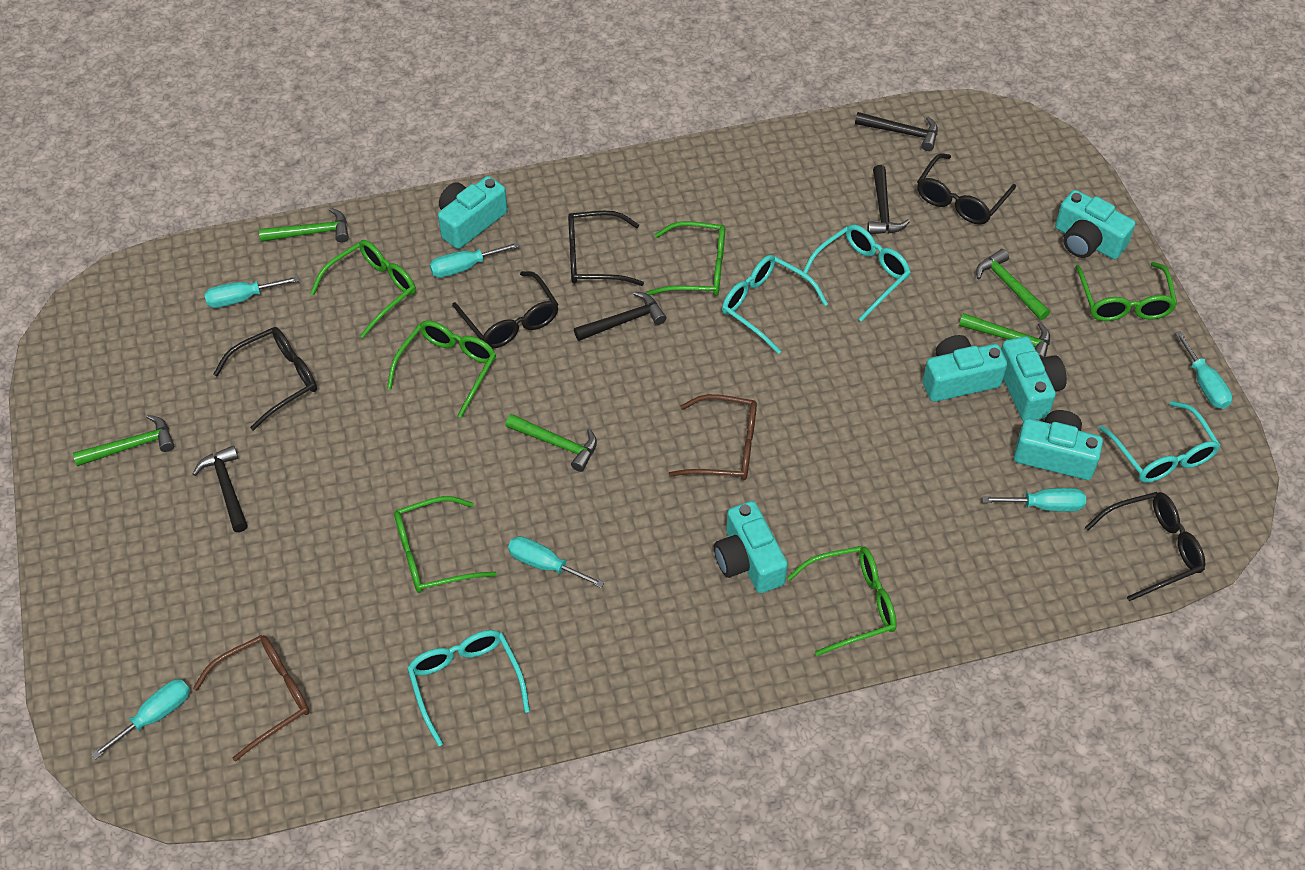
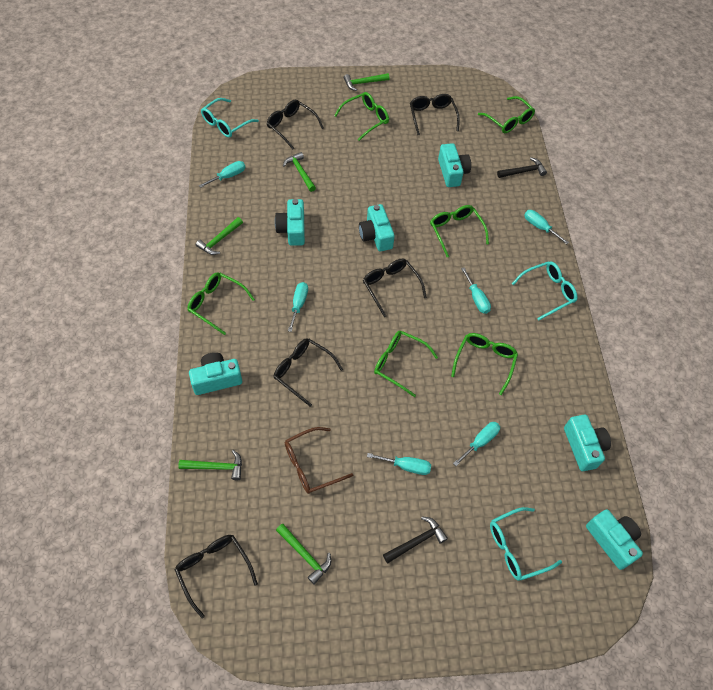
black hammer: 4 -> 2
brown glasses: 2 -> 1
turquoise glasses: 4 -> 3

